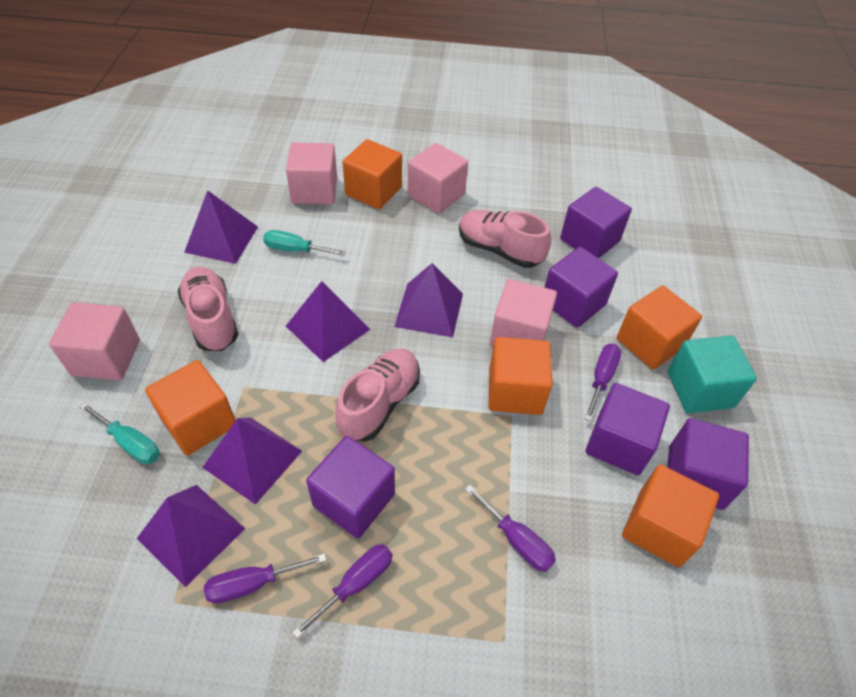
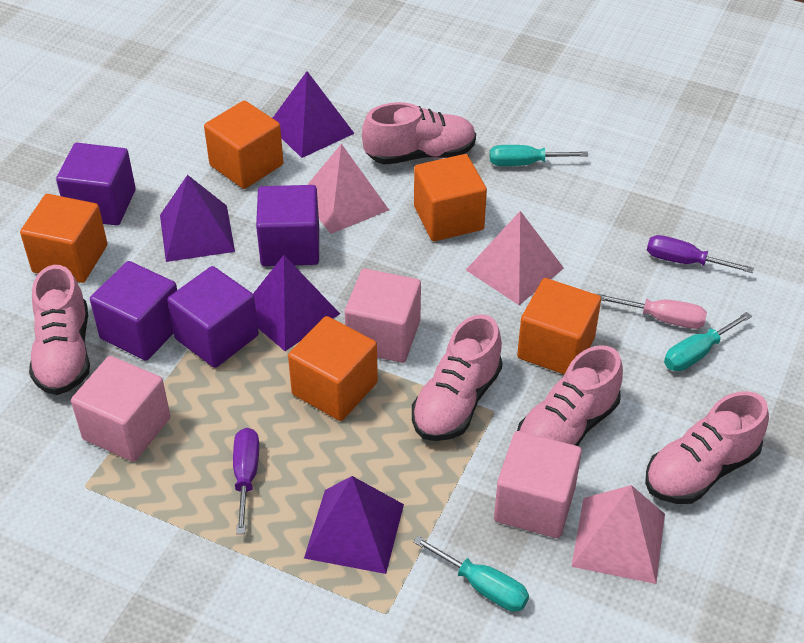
pink cube: 4 -> 3
pink pyramid: 0 -> 3
pink screwdriver: 0 -> 1
pink shoe: 3 -> 5
purple cube: 5 -> 4
purple pyramid: 5 -> 4
purple screwdriver: 4 -> 2
turquoise cube: 1 -> 0
turquoise screwdriver: 2 -> 3

